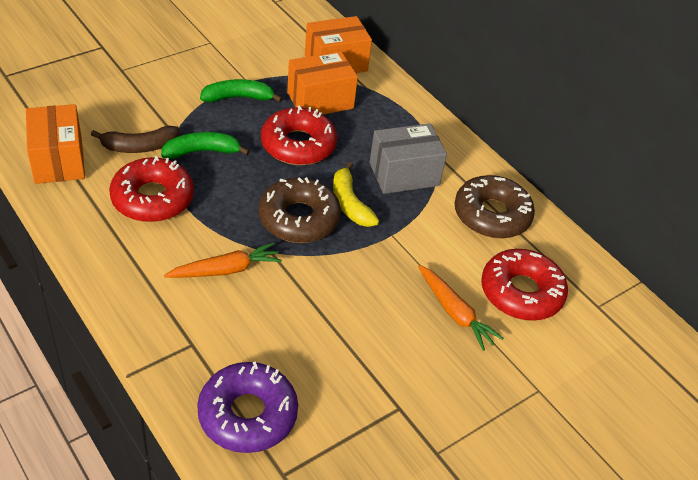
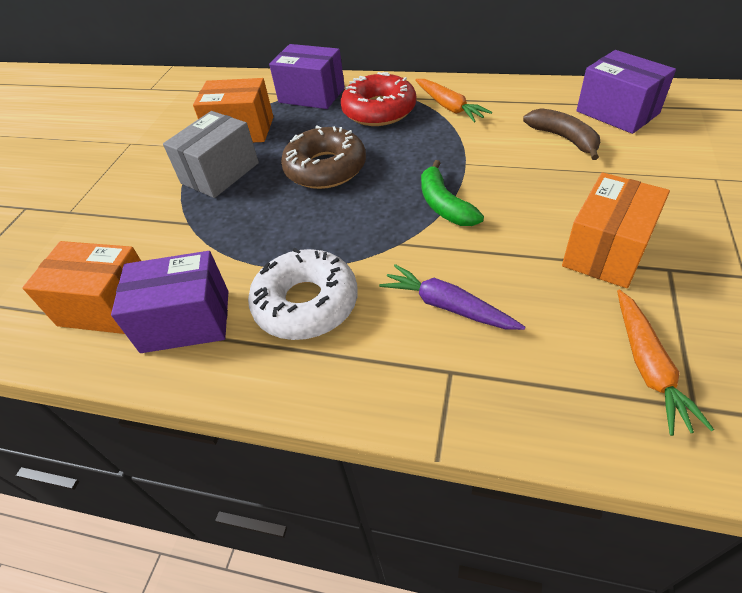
brown donut: 2 -> 1
green banana: 2 -> 1
purple box: 0 -> 3
purple carrot: 0 -> 1
purple donut: 1 -> 0
red donut: 3 -> 1
white donut: 0 -> 1
yellow banana: 1 -> 0

